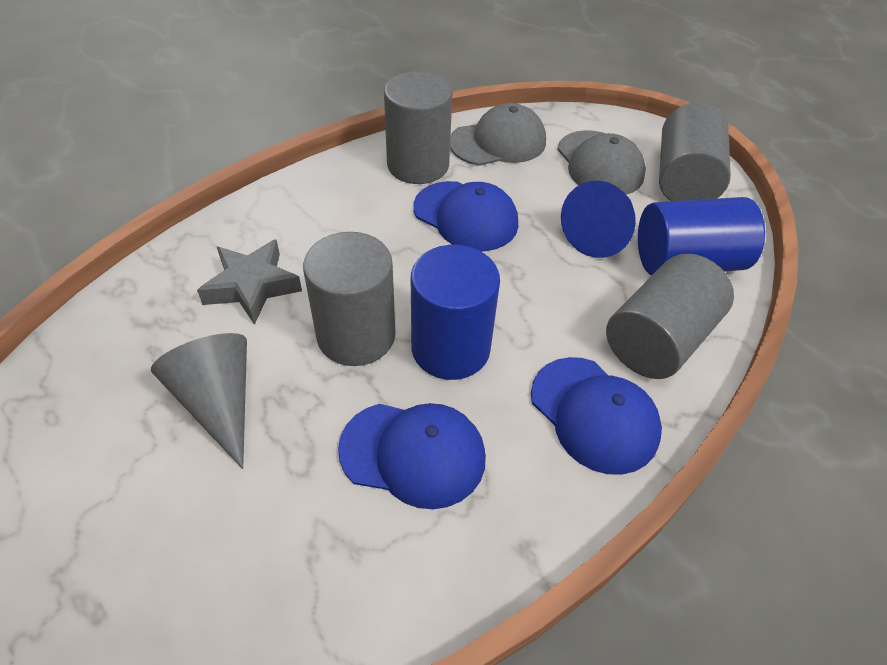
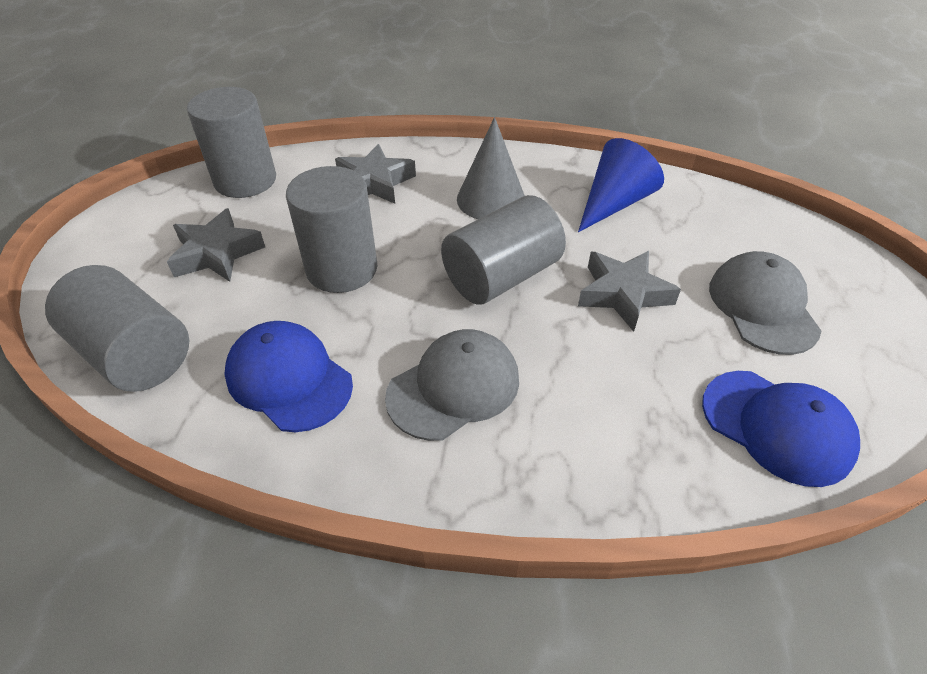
blue cap: 3 -> 2
blue cylinder: 2 -> 0
grey star: 1 -> 3

